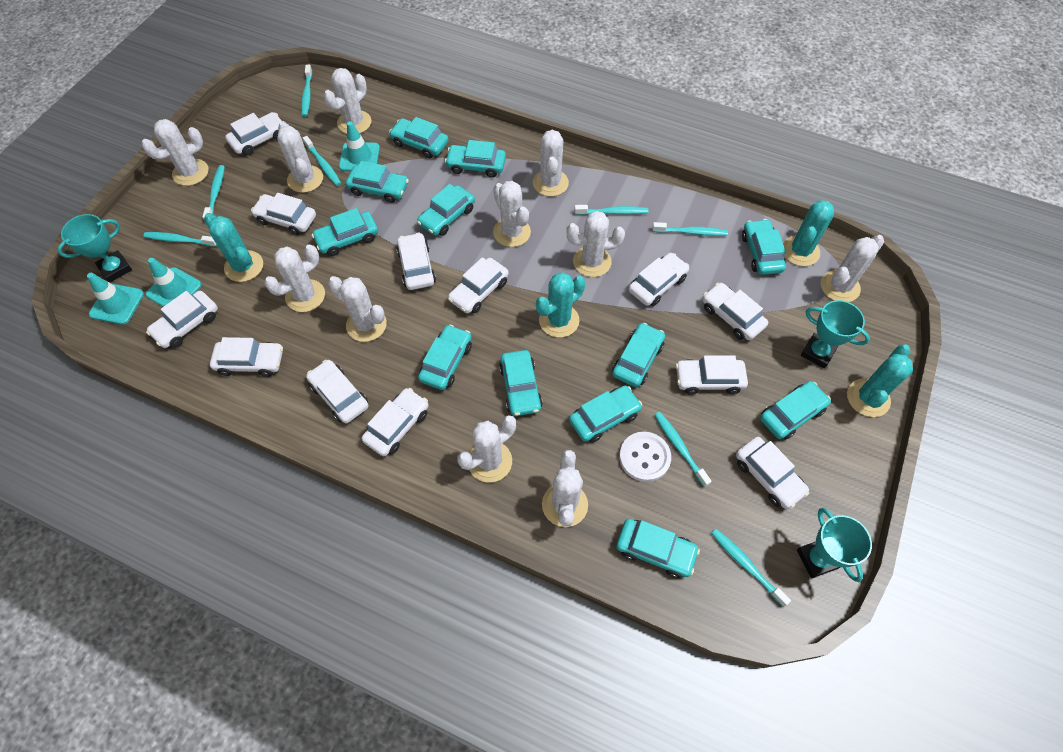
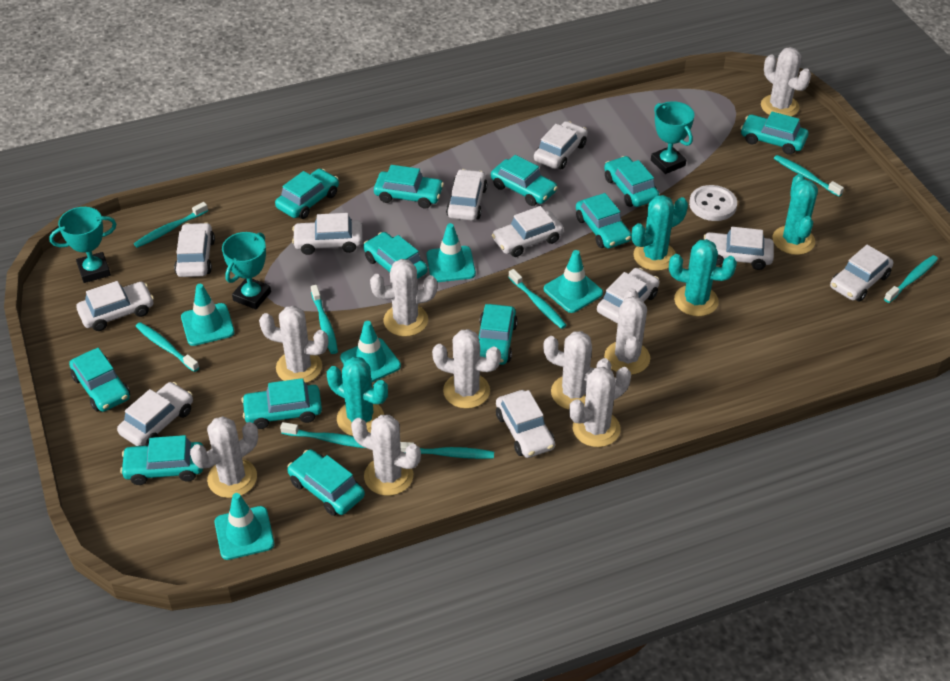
turquoise traffic cone: 3 -> 5
white cactus: 11 -> 9
white car: 12 -> 11

